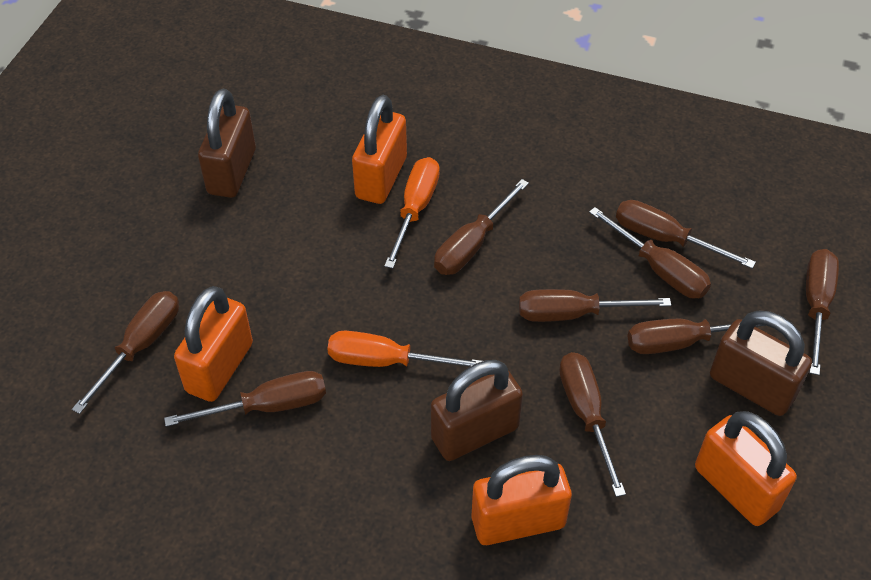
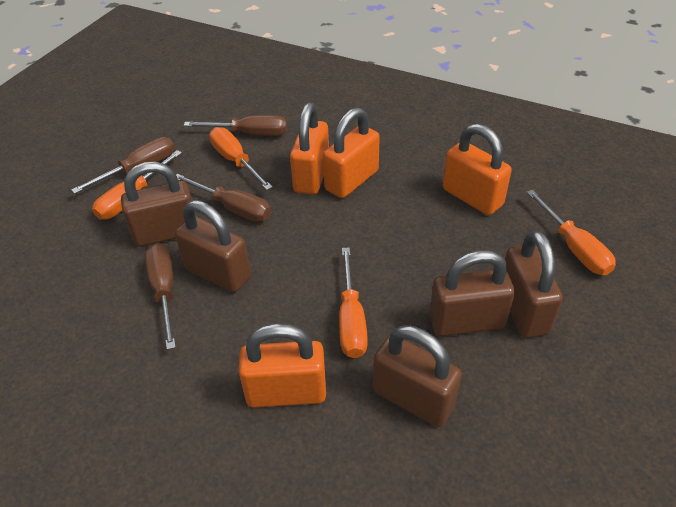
brown padlock: 3 -> 5
brown screwdriver: 9 -> 4
orange screwdriver: 2 -> 4

